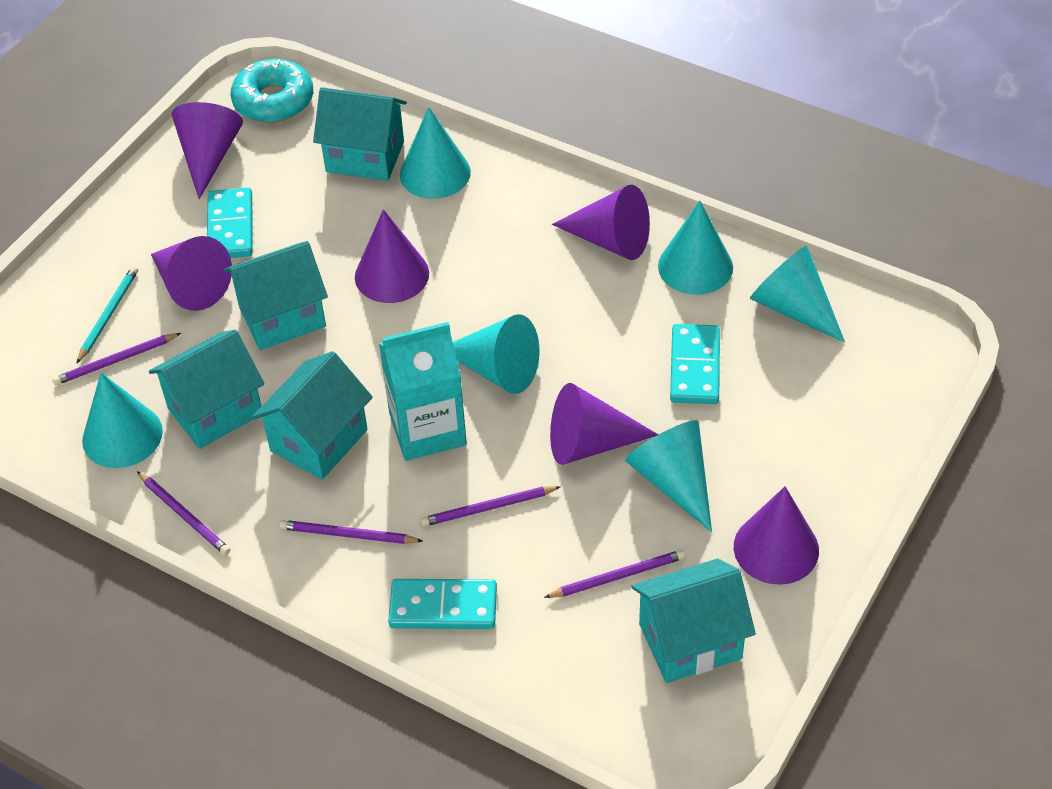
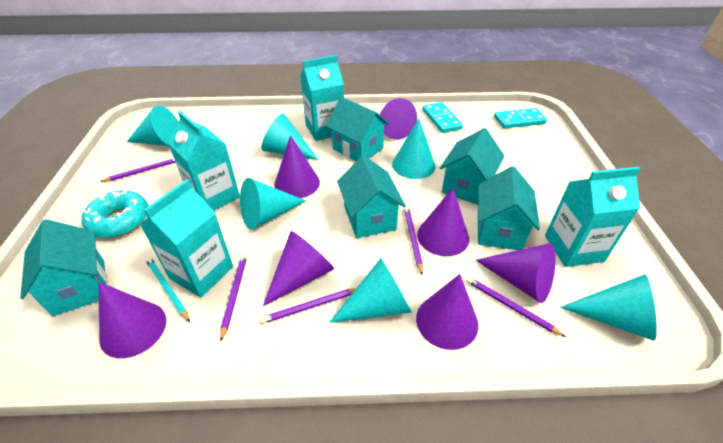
purple cone: 6 -> 7
turquoise carton: 1 -> 4
turquoise domino: 3 -> 2

